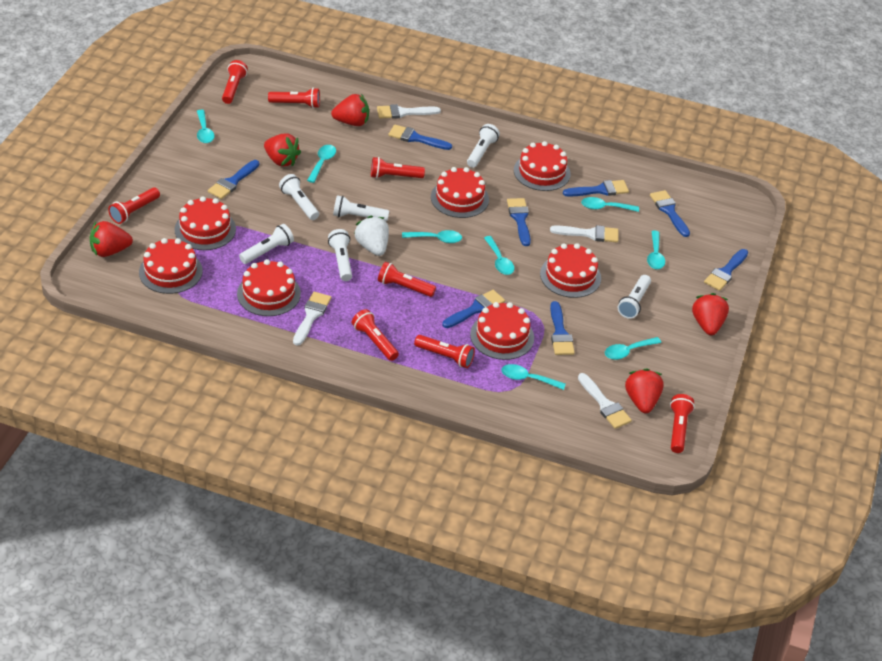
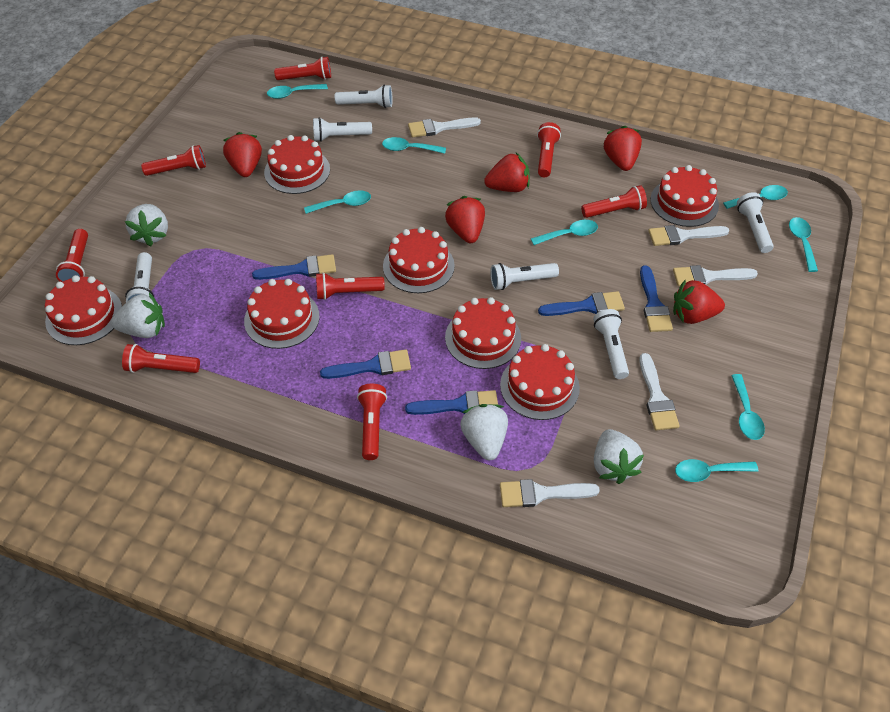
blue brush: 8 -> 5
white brush: 4 -> 5
white strawberry: 1 -> 4

